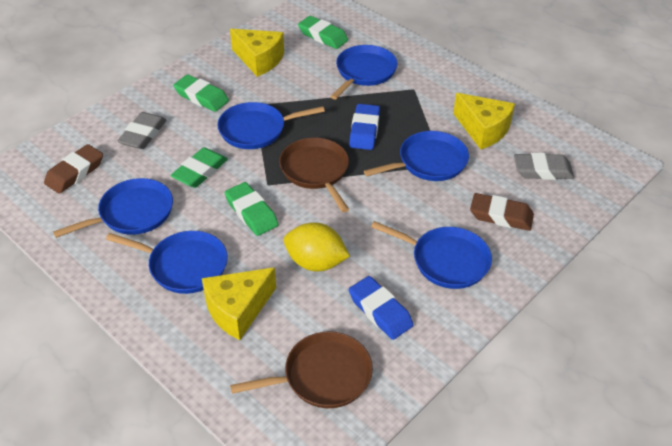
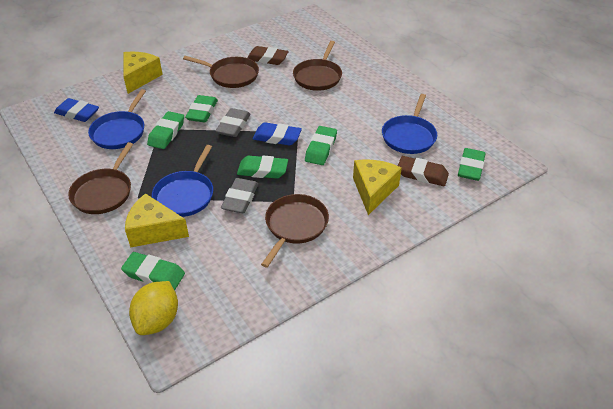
blue pan: 6 -> 3
brown pan: 2 -> 4
green eraser: 4 -> 6

